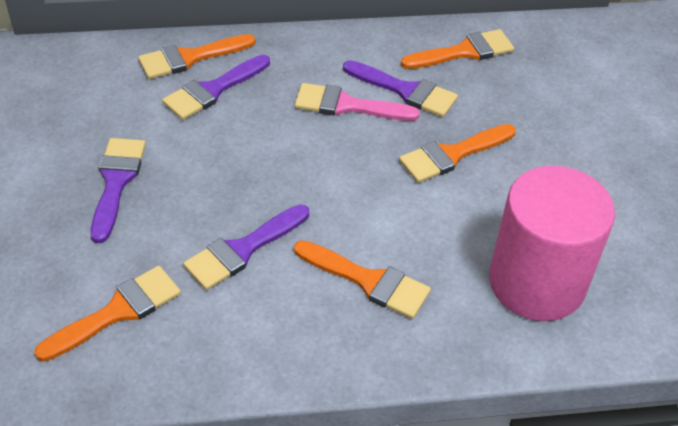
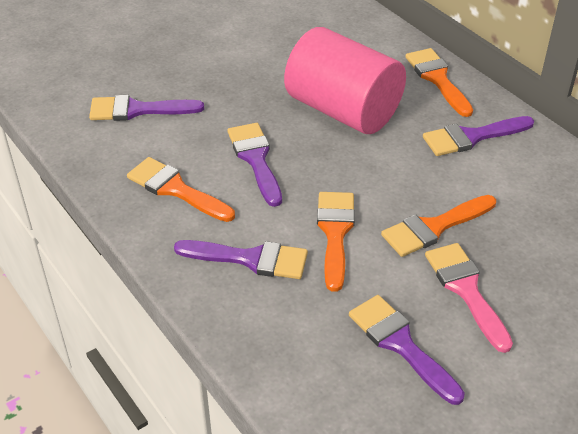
orange brush: 5 -> 4
purple brush: 4 -> 5

